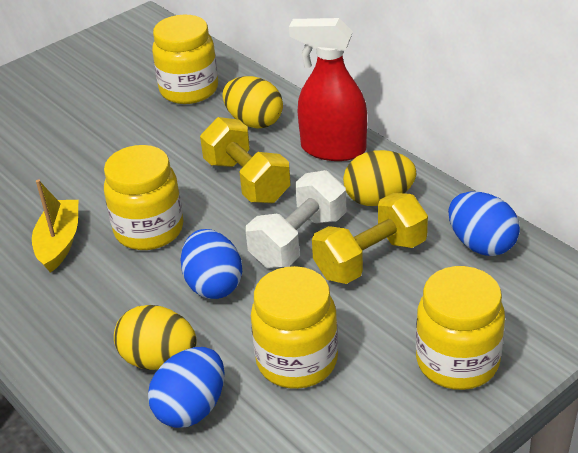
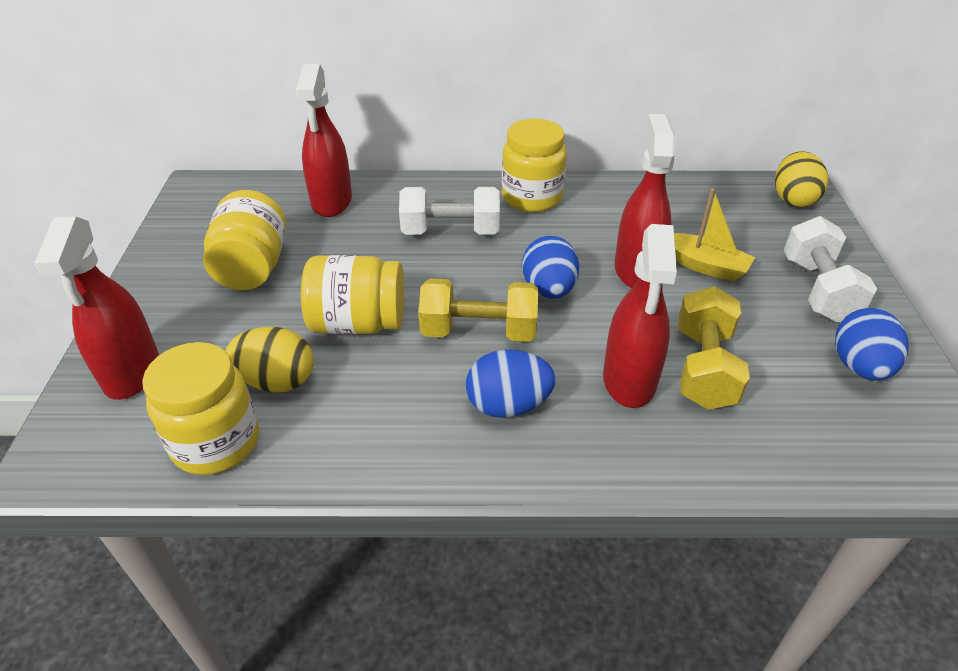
red spray bottle: 1 -> 4
white dumbbell: 1 -> 2
yellow egg: 3 -> 2

